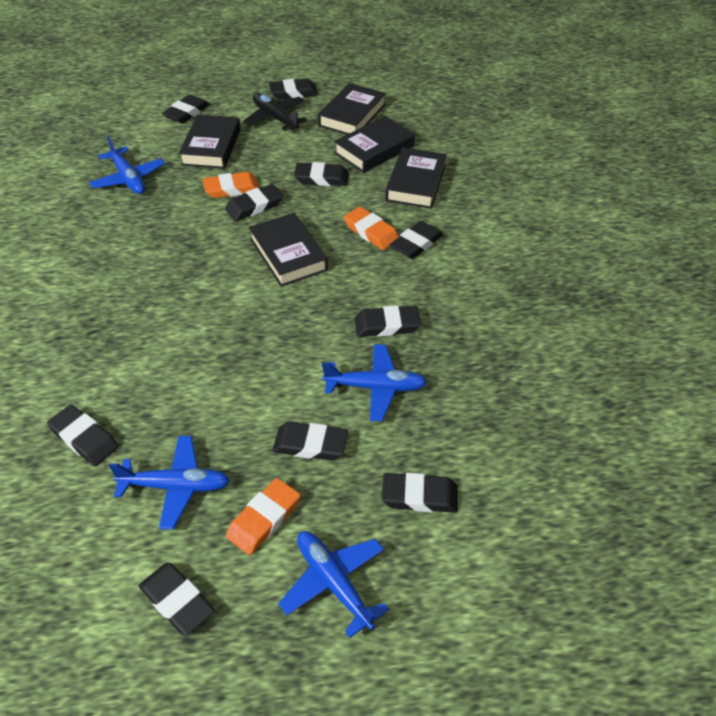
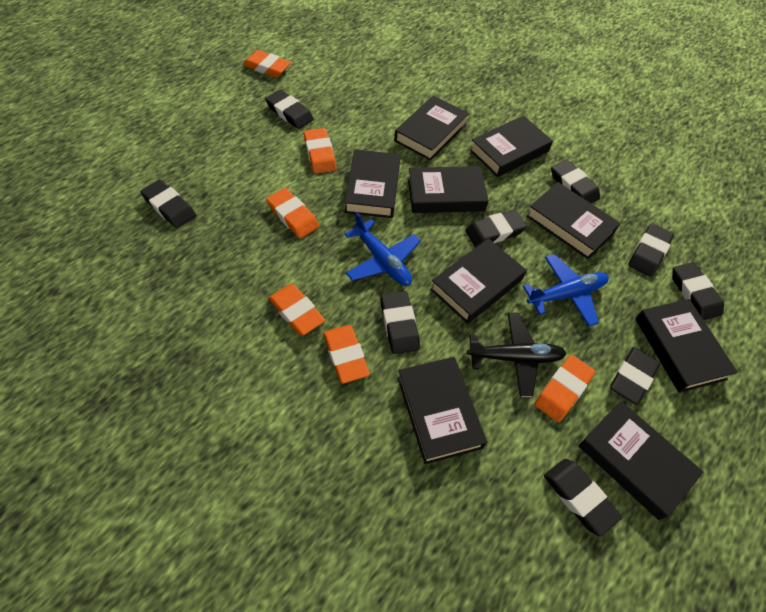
black book: 5 -> 9
black eraser: 10 -> 9
blue plane: 4 -> 2
orange eraser: 3 -> 6

